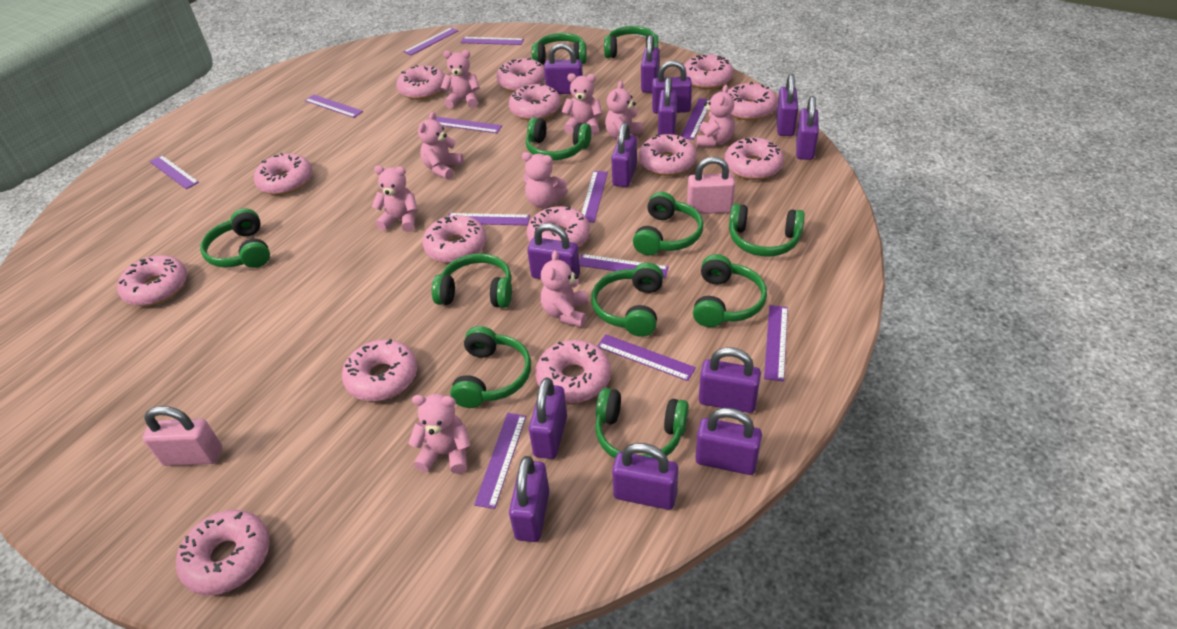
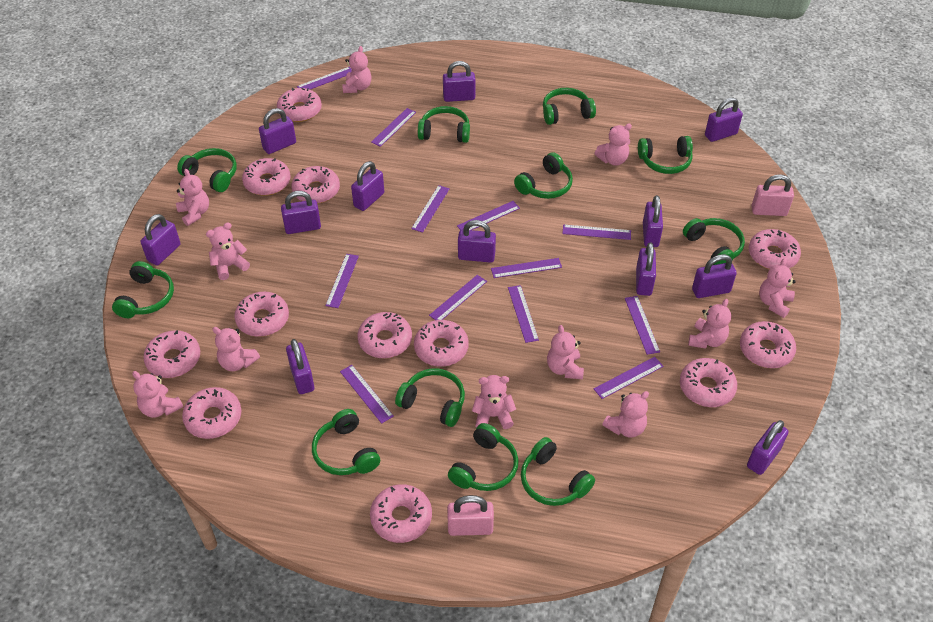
pink donut: 14 -> 12
pink teddy bear: 9 -> 11
purple padlock: 13 -> 12

